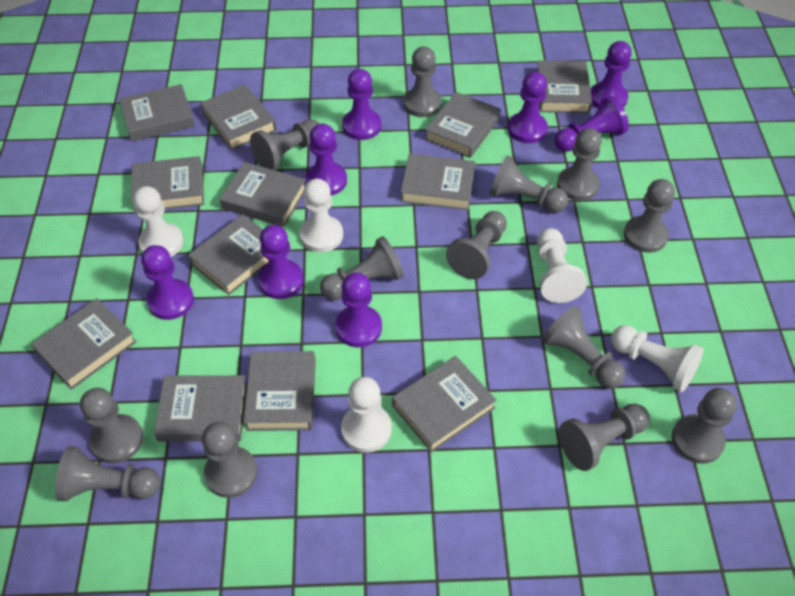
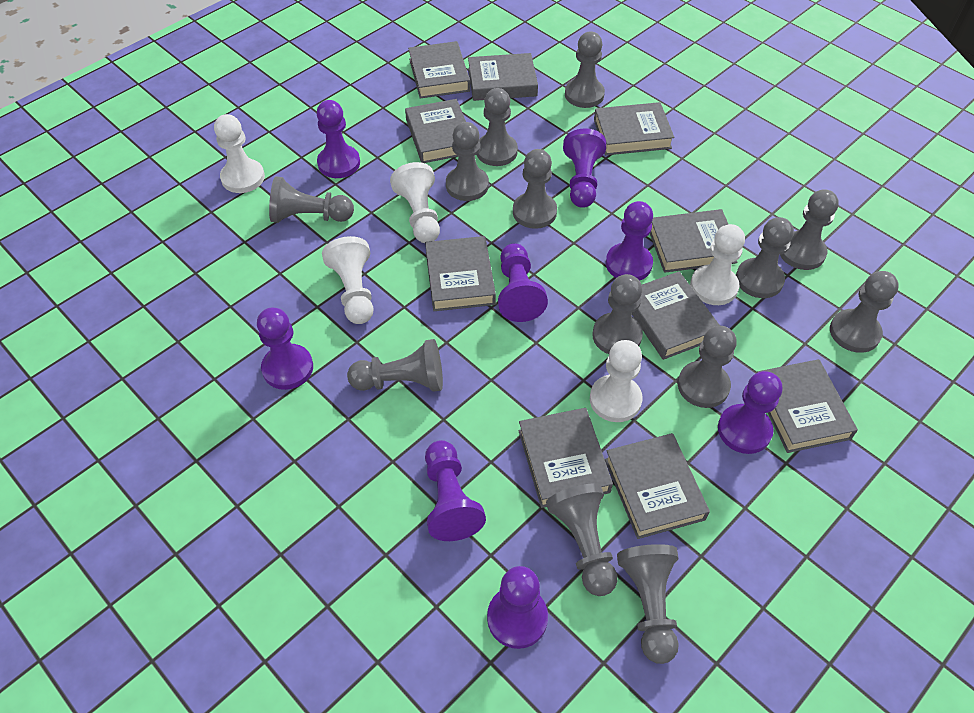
grey book: 12 -> 10

